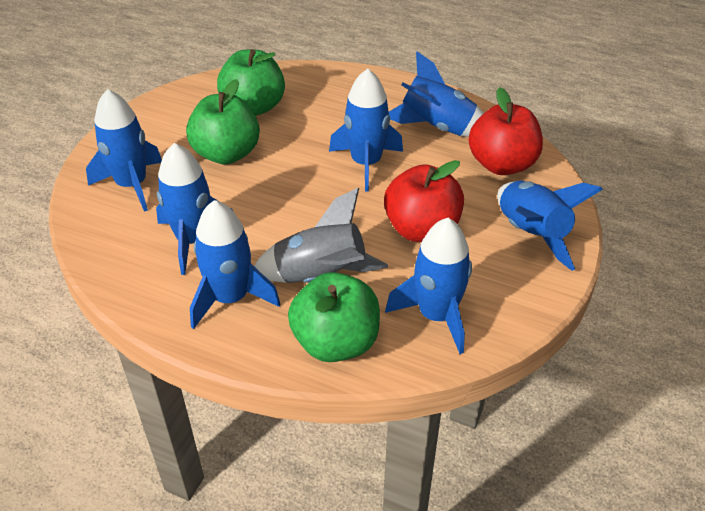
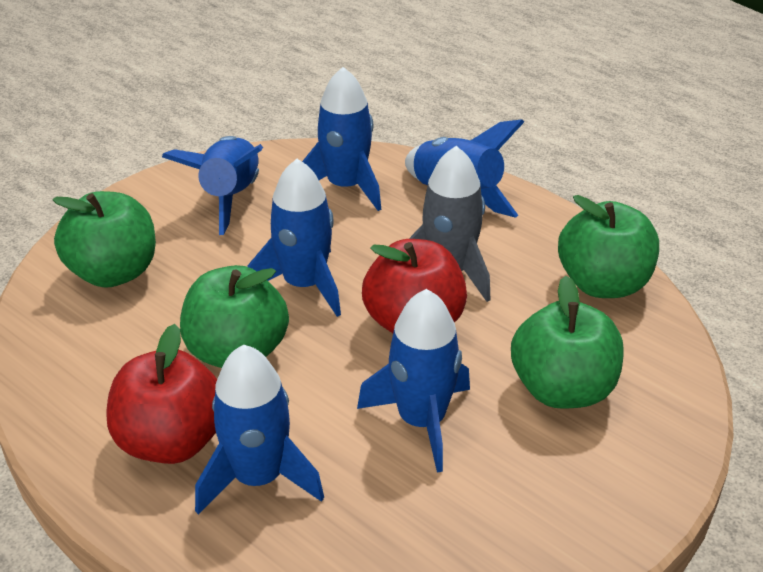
blue rocket: 7 -> 6
green apple: 3 -> 4

